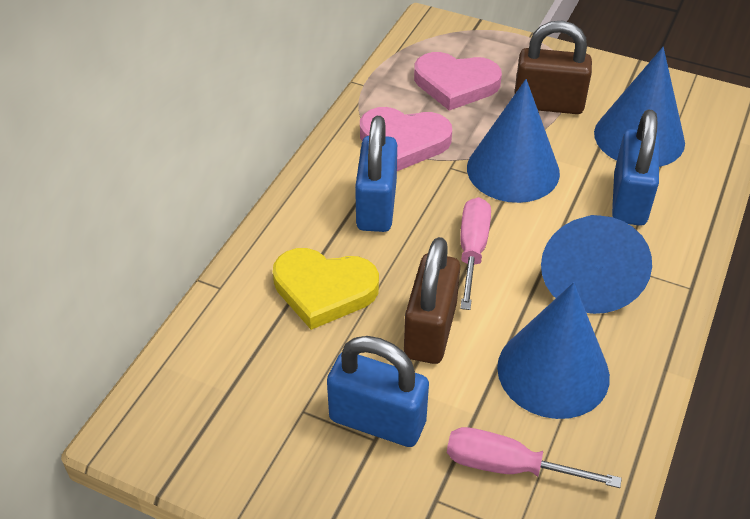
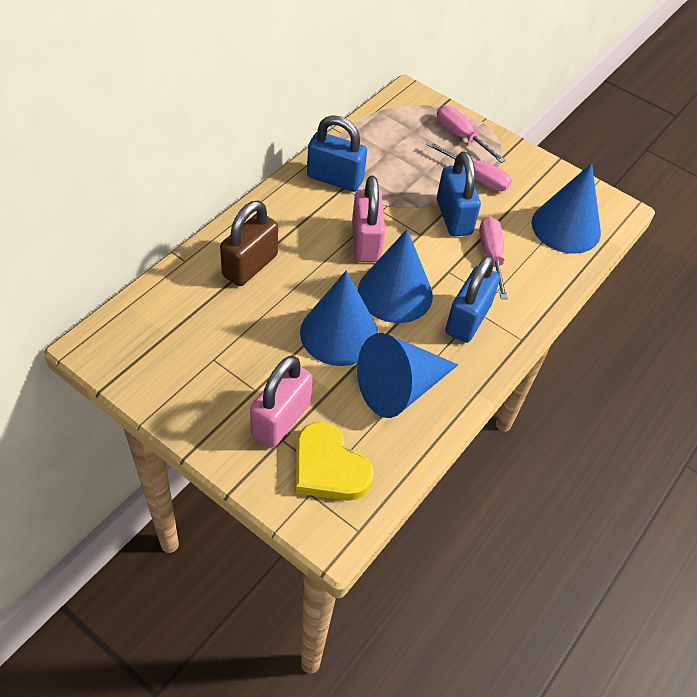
brown padlock: 2 -> 1
pink heart: 2 -> 0
pink padlock: 0 -> 2
pink screwdriver: 2 -> 3

